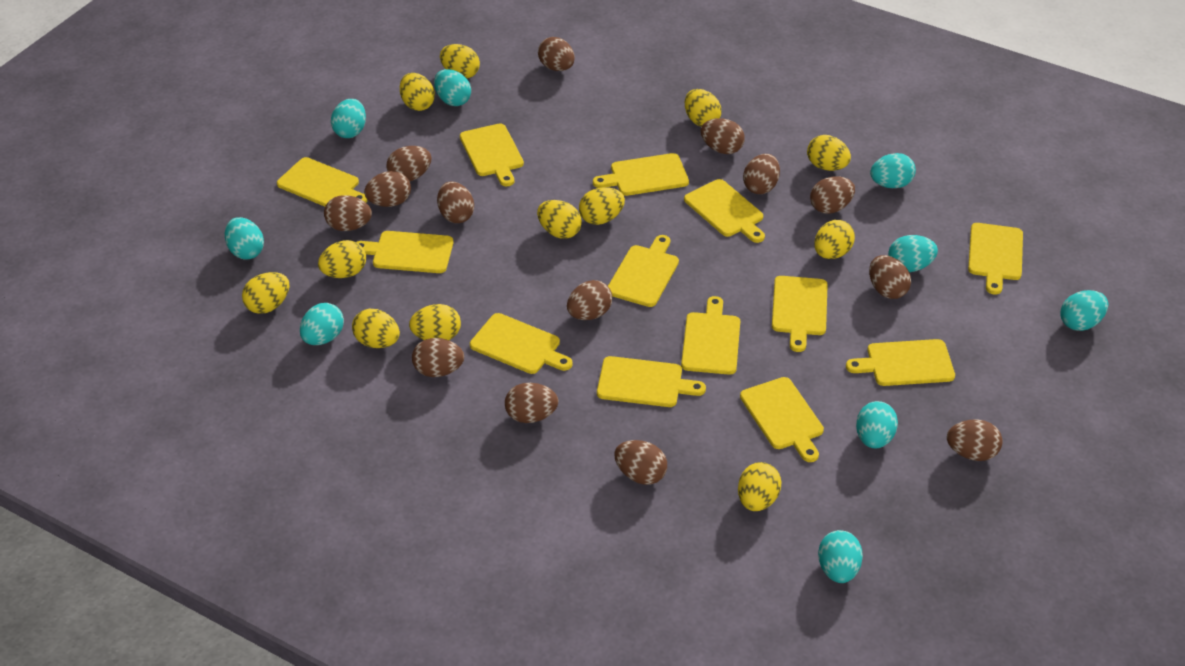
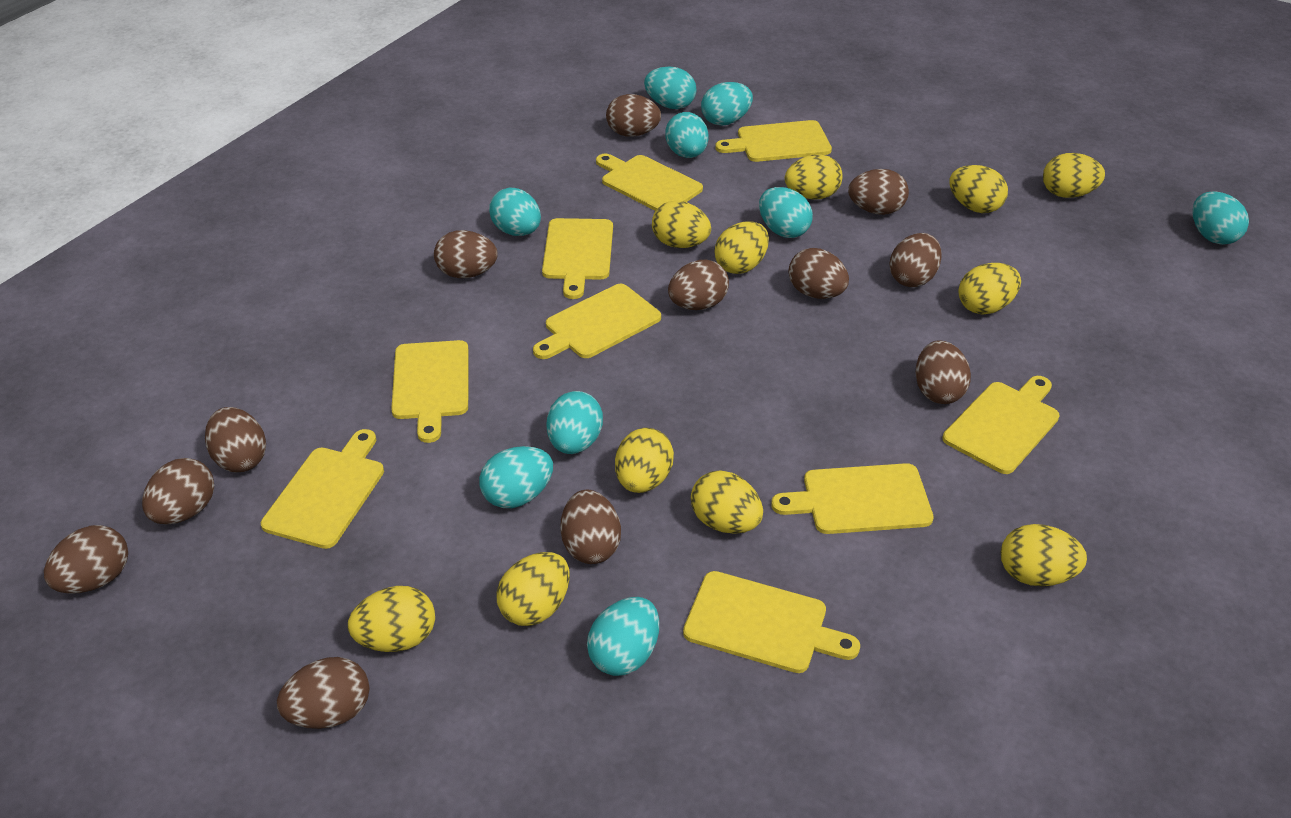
brown egg: 14 -> 12
yellow cutting board: 13 -> 9
yellow egg: 12 -> 11

